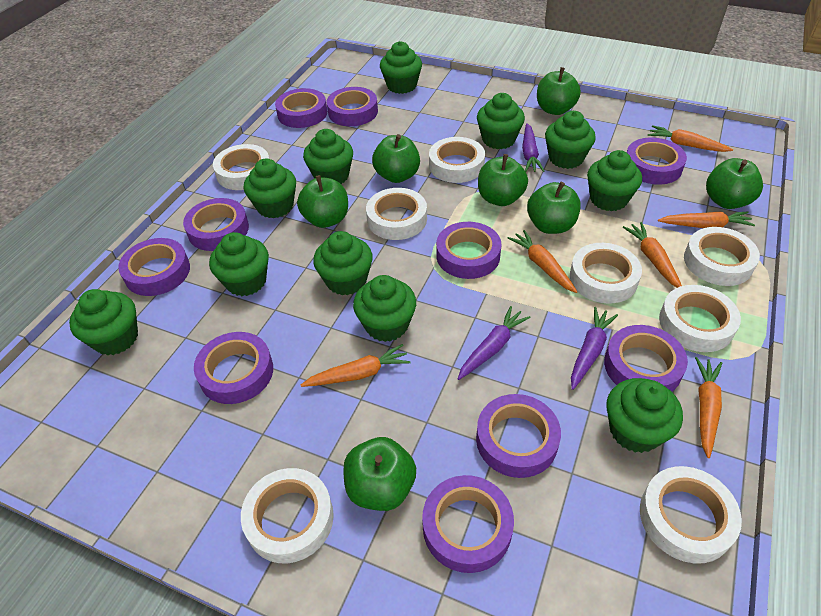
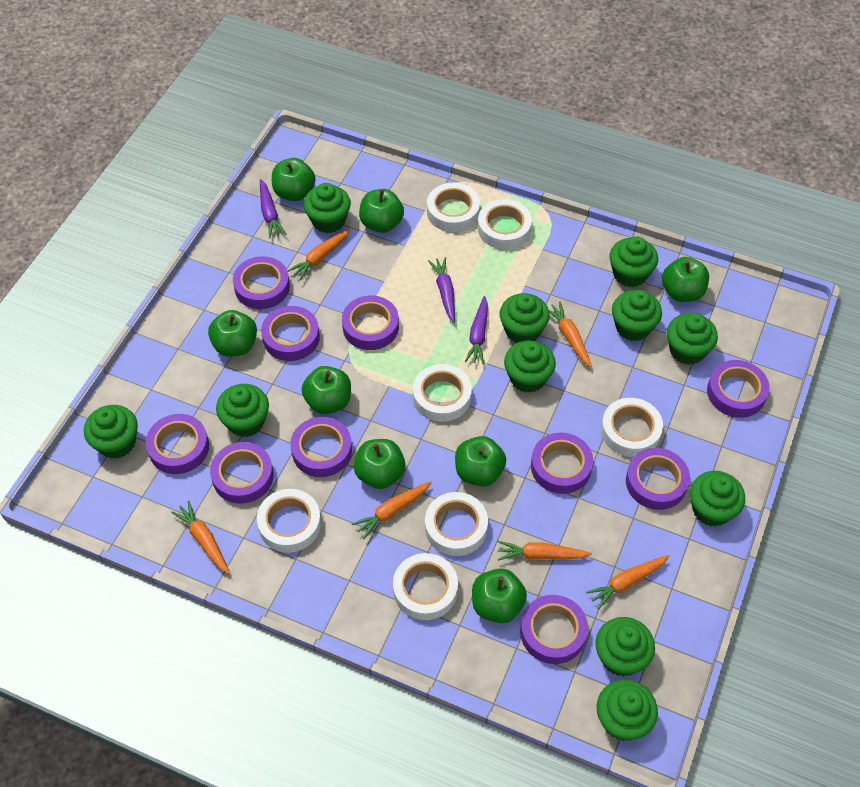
green apple: 7 -> 8
white tape: 8 -> 7

